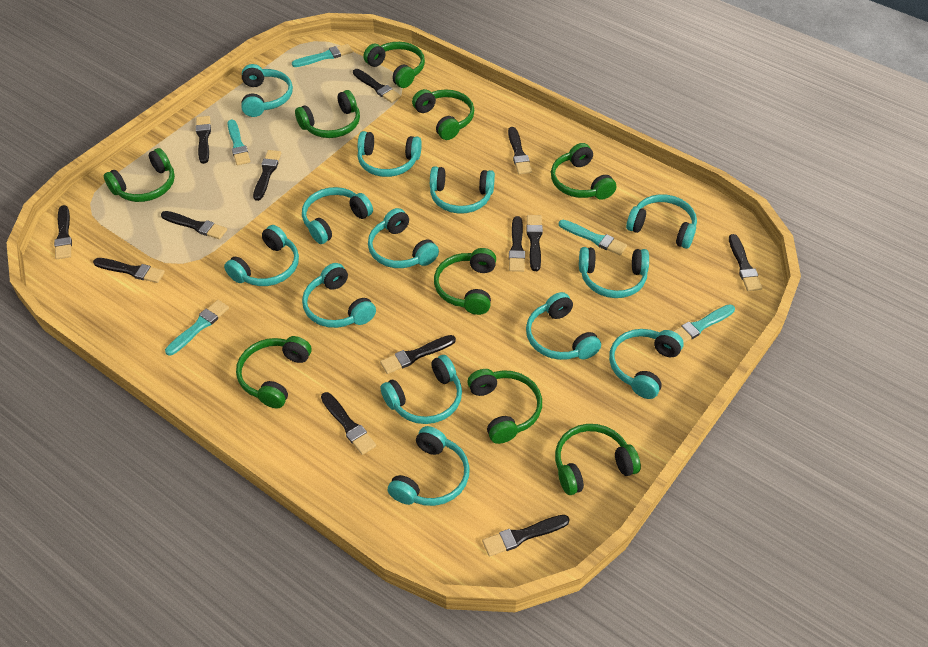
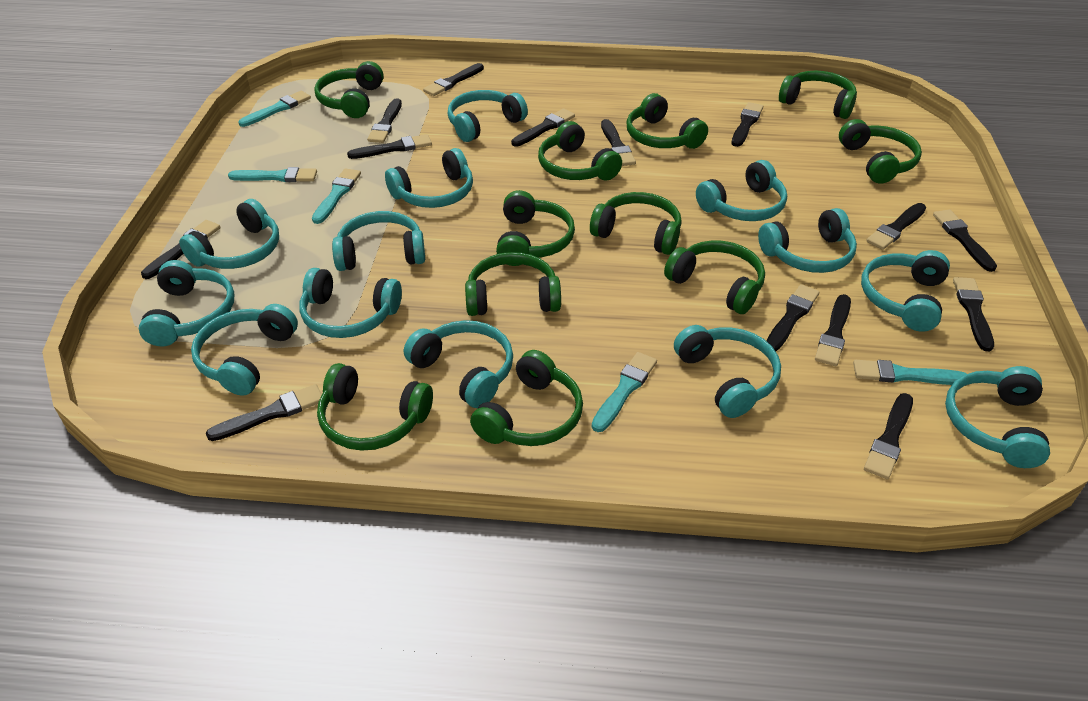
black brush: 13 -> 14
green headphones: 9 -> 11

